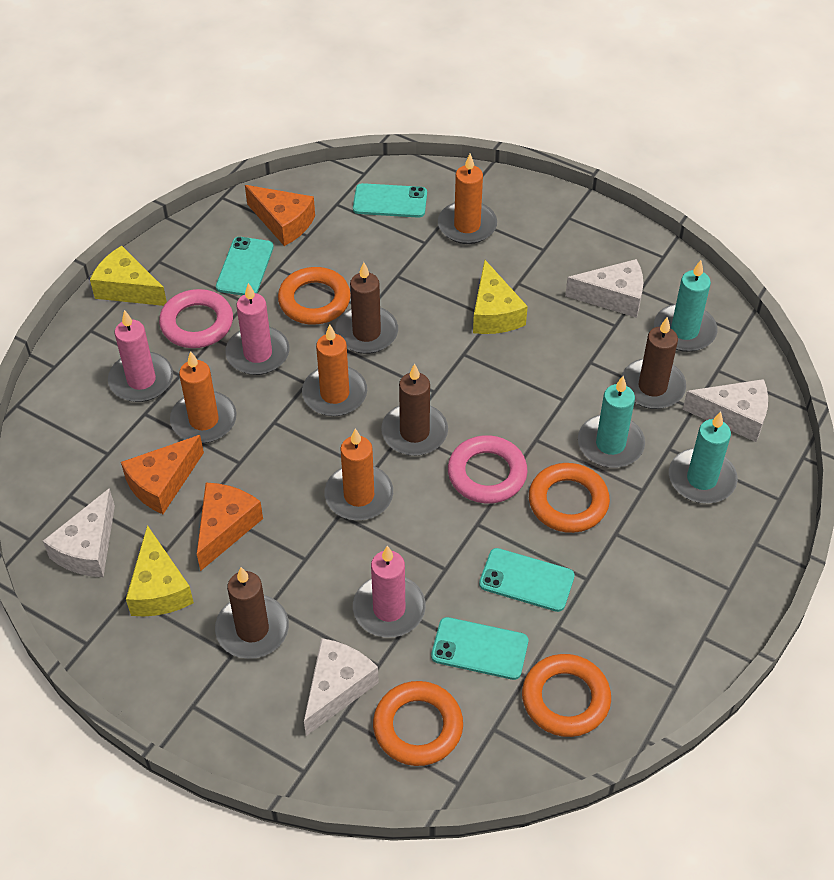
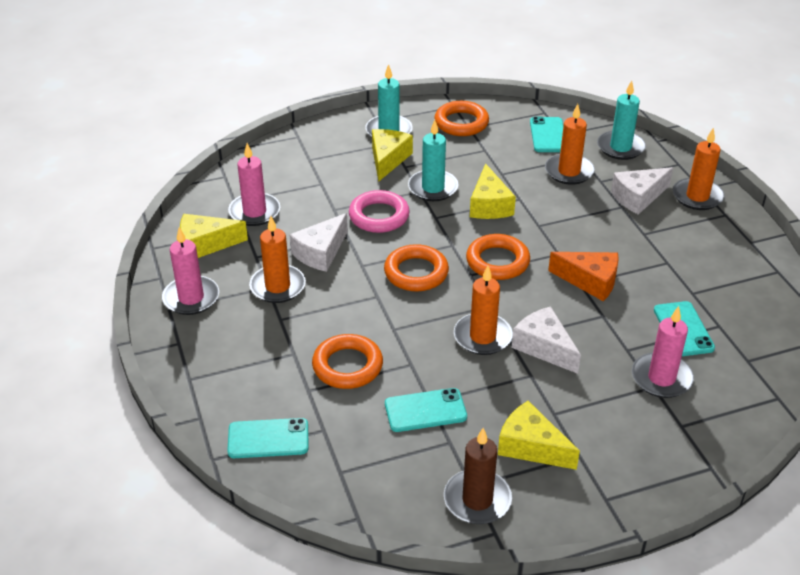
brown candle: 4 -> 1
orange cheese: 3 -> 1
pink ring: 2 -> 1
white cheese: 4 -> 3
yellow cheese: 3 -> 4

